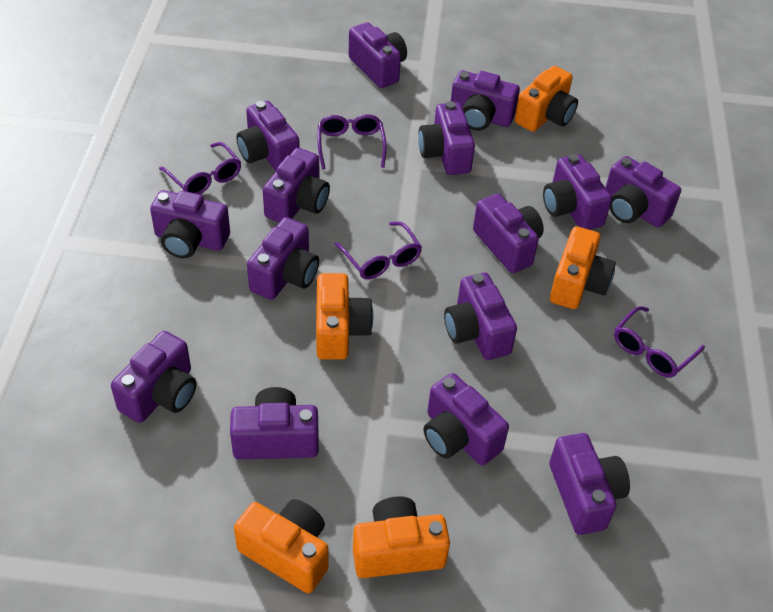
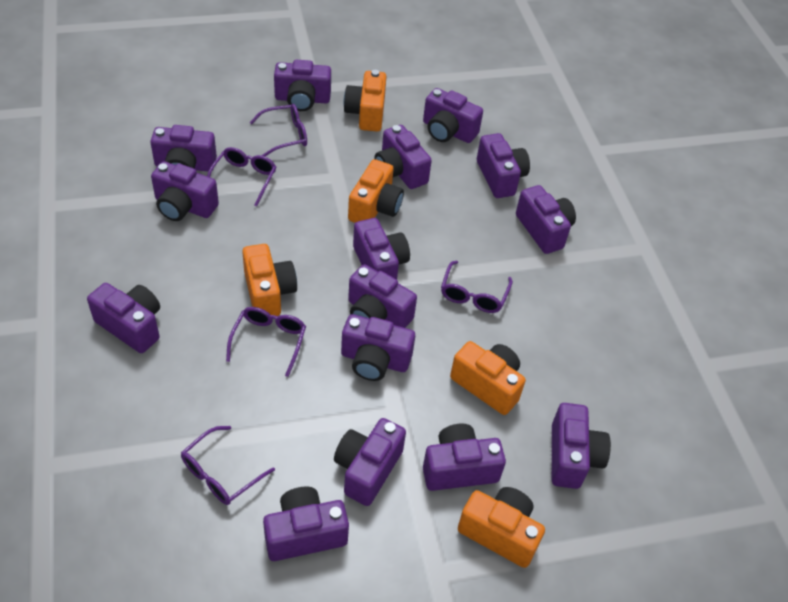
purple glasses: 4 -> 5

